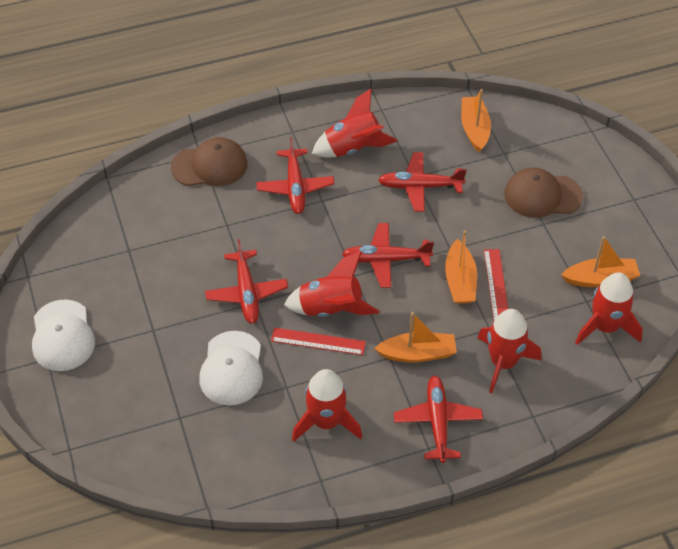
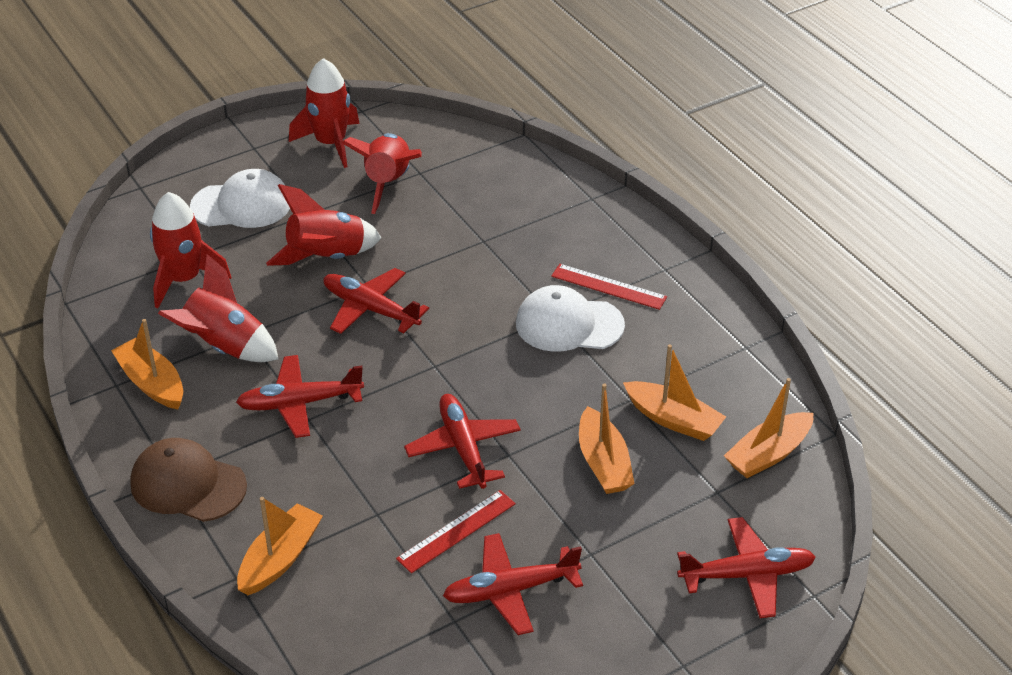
brown cap: 2 -> 1
orange boat: 4 -> 5

